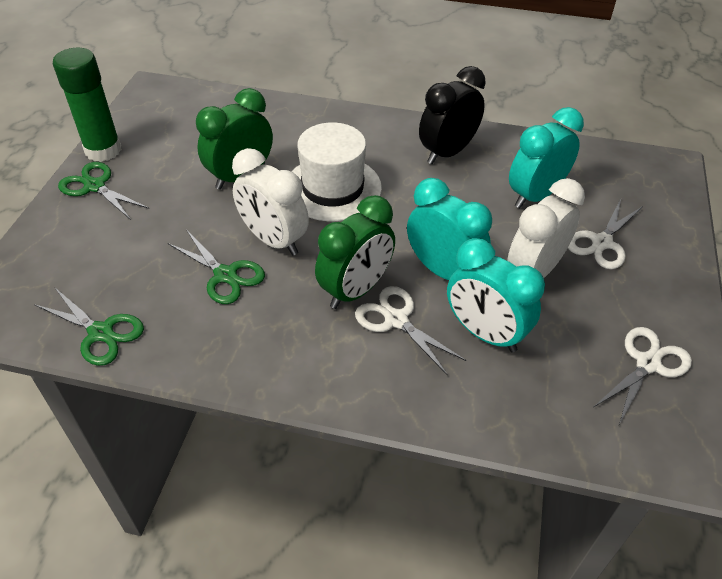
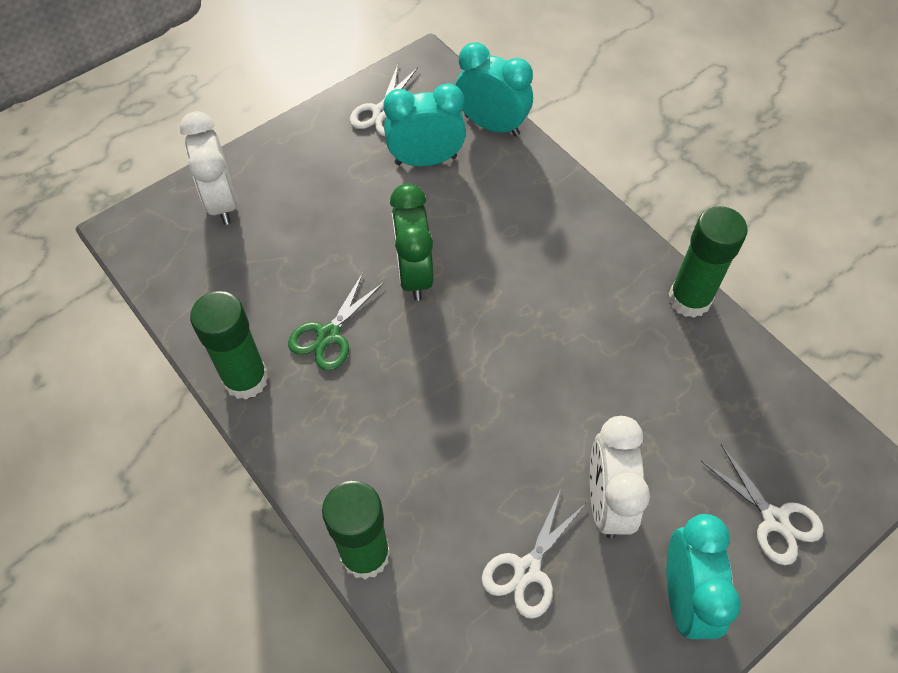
black clock: 1 -> 0
green clock: 2 -> 1
green glue stick: 1 -> 3
green scissors: 3 -> 1
white hat: 1 -> 0

